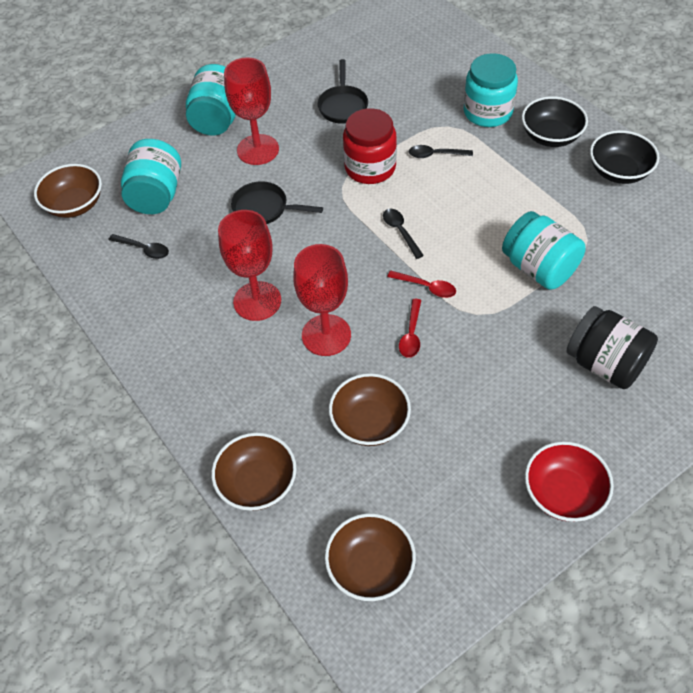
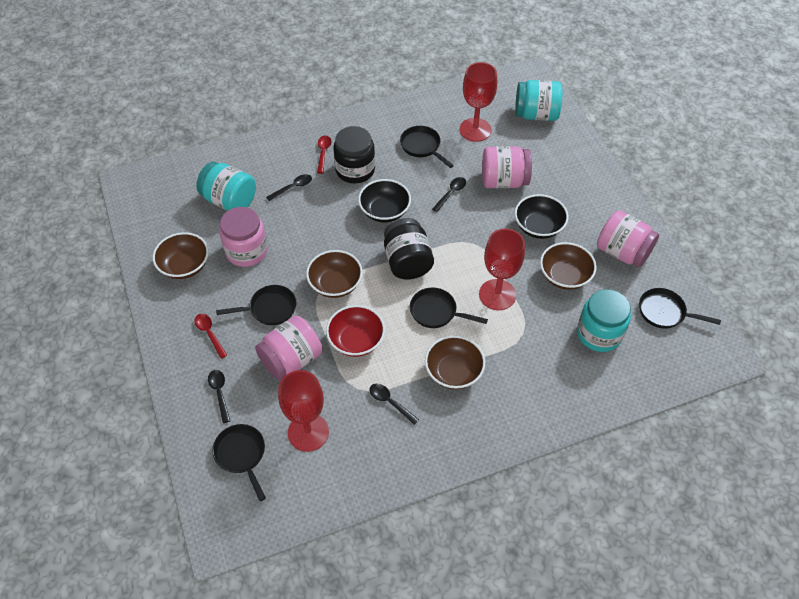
black jar: 1 -> 2
black pan: 2 -> 5
black spoon: 3 -> 4
pink jar: 0 -> 4
red jar: 1 -> 0
turquoise jar: 4 -> 3

